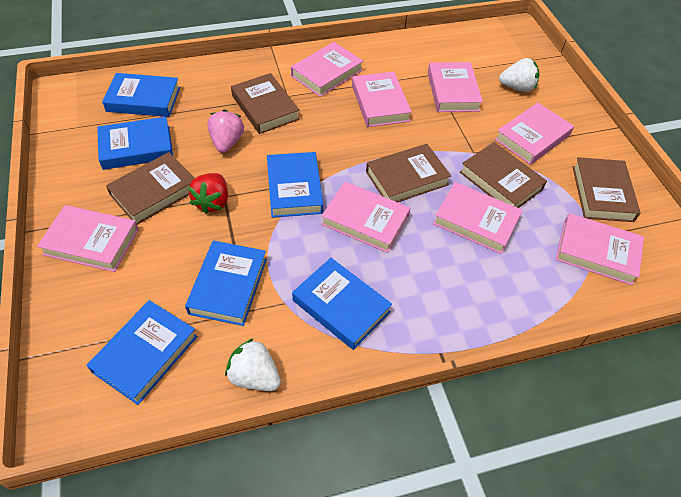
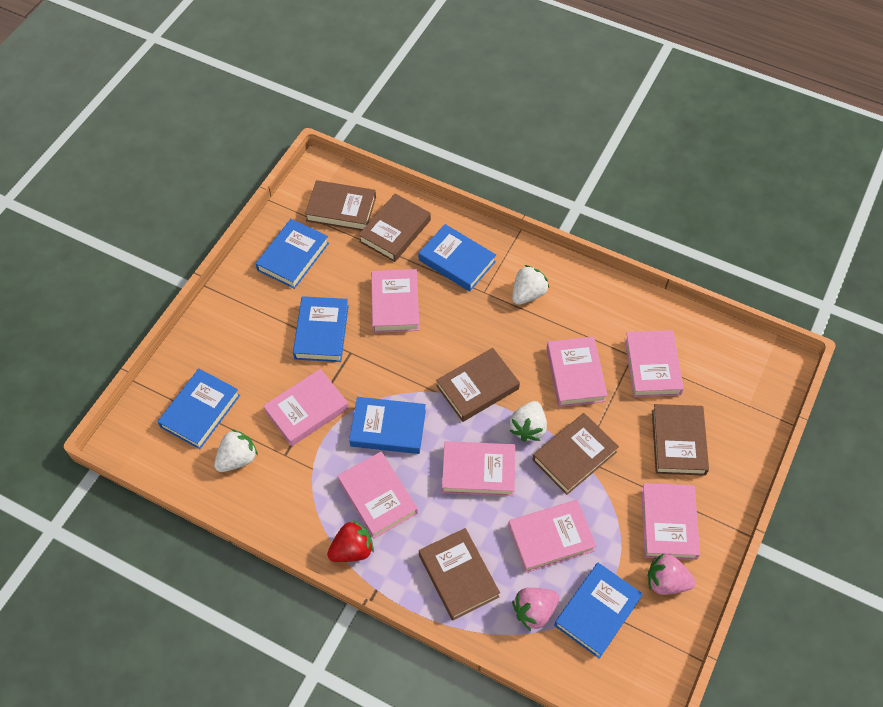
brown book: 5 -> 6
pink strawberry: 1 -> 2
white strawberry: 2 -> 3

